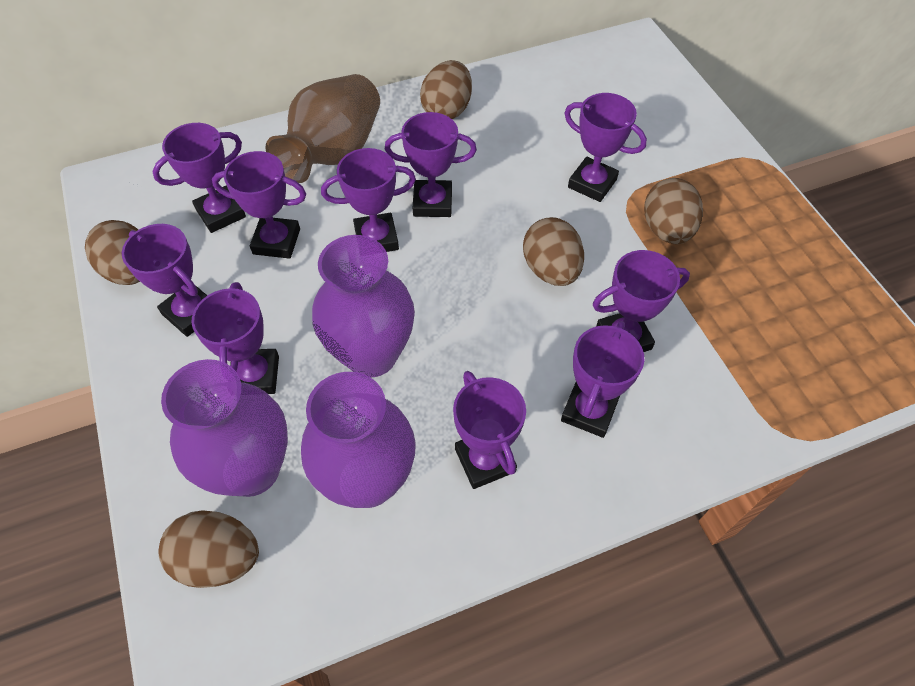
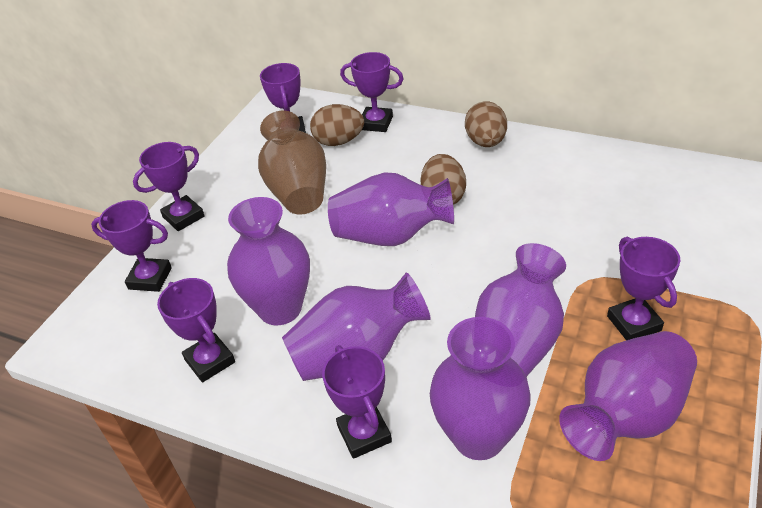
brown egg: 5 -> 3
purple trophy: 10 -> 7
purple vase: 3 -> 6

